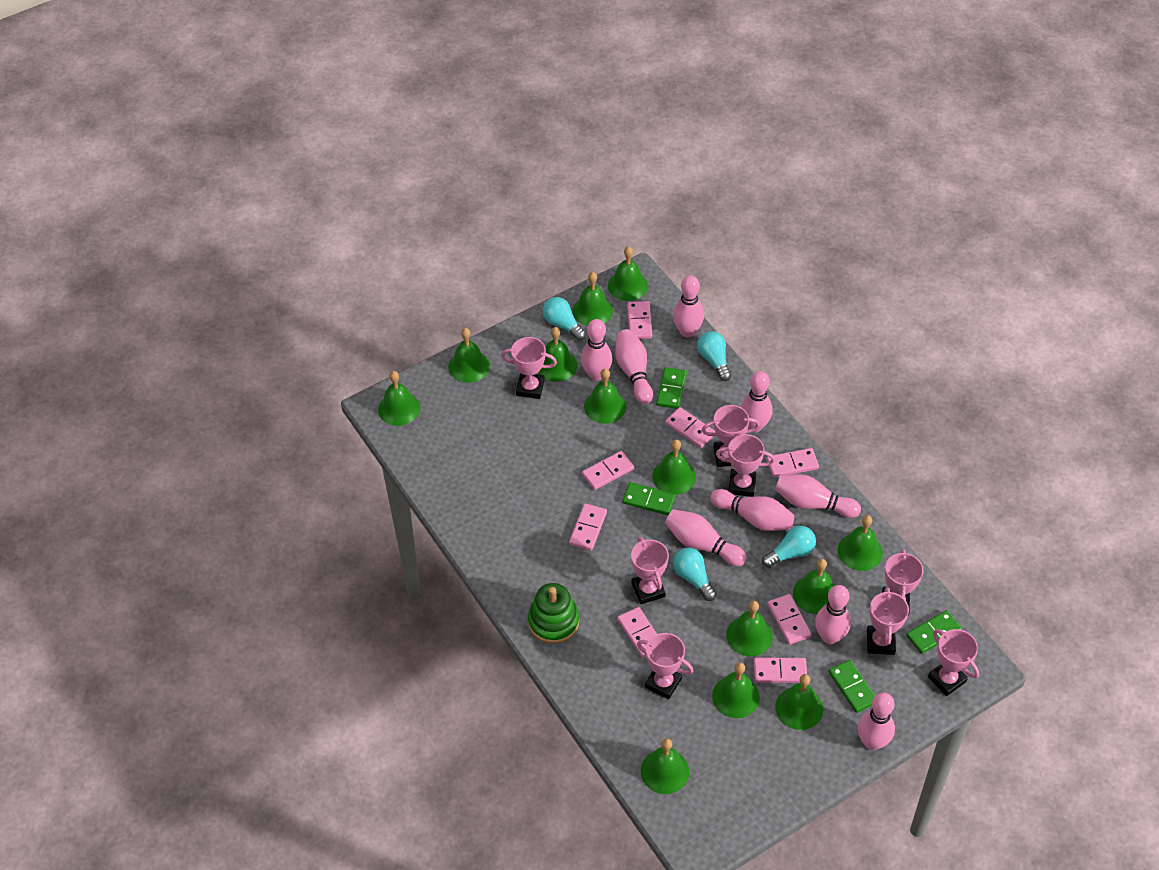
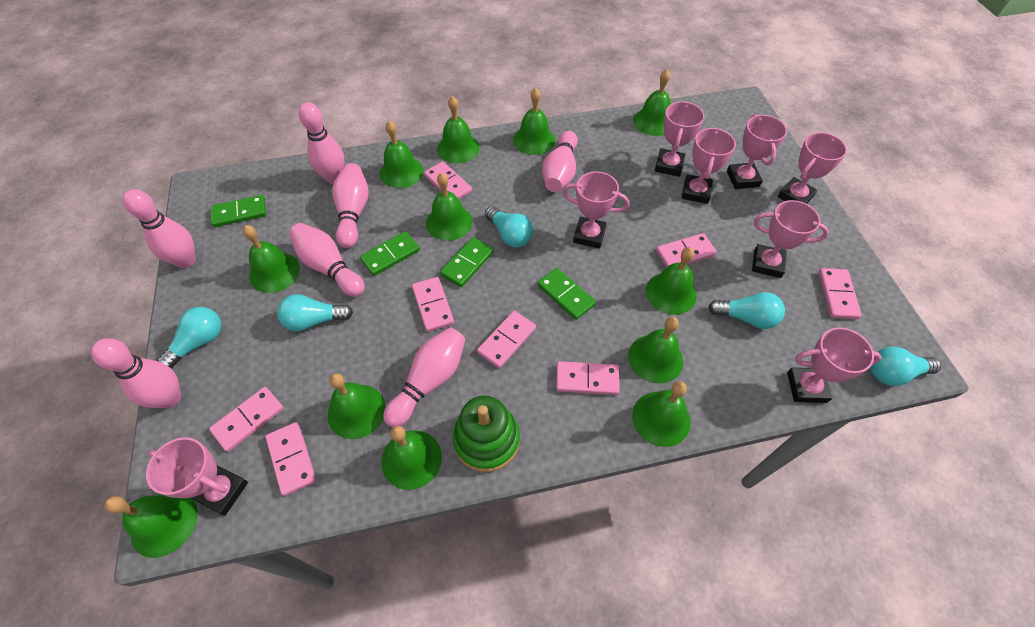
green bell: 13 -> 12
pink bowling pin: 9 -> 7
turquoise light bulb: 4 -> 5

